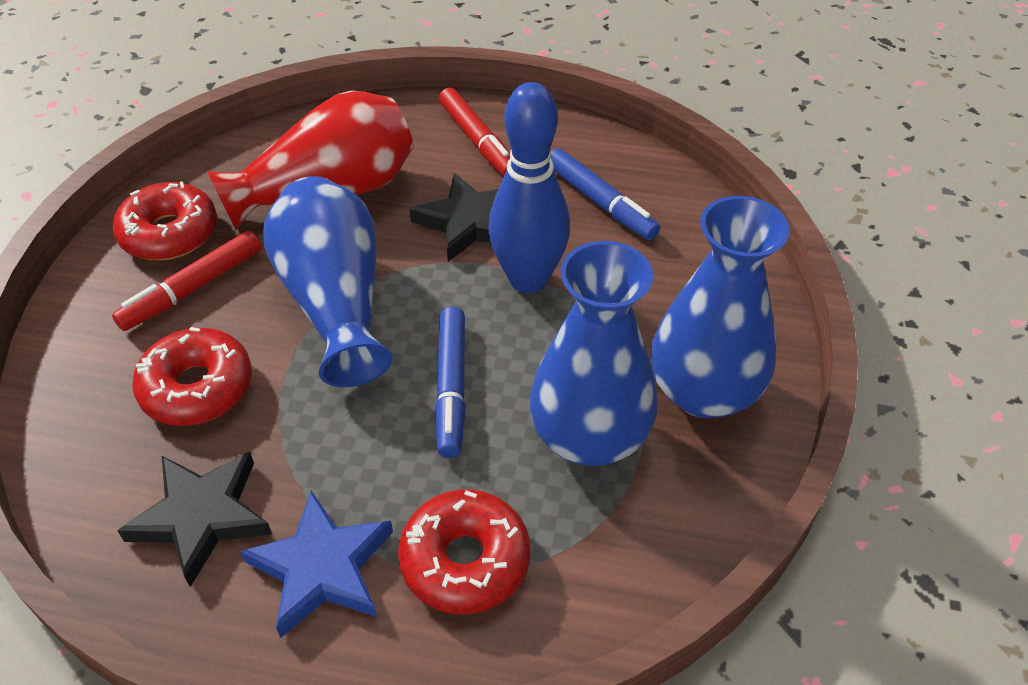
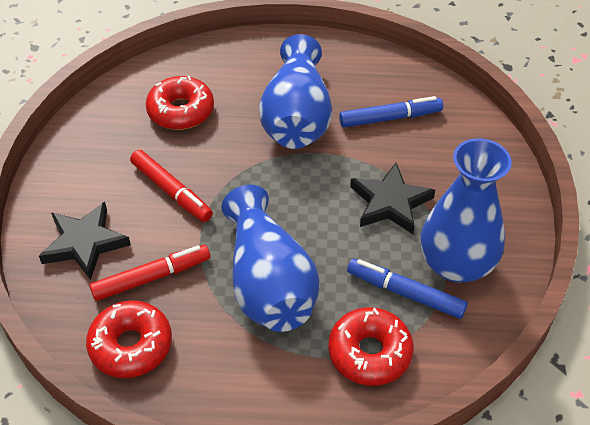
blue bowling pin: 1 -> 0
blue star: 1 -> 0
red vase: 1 -> 0

